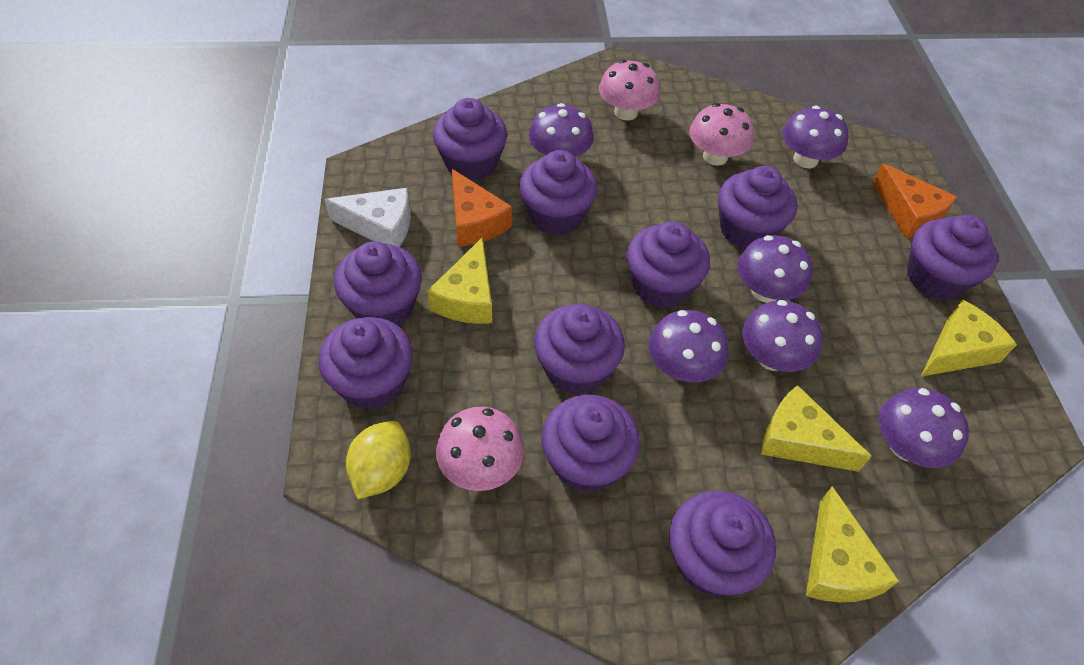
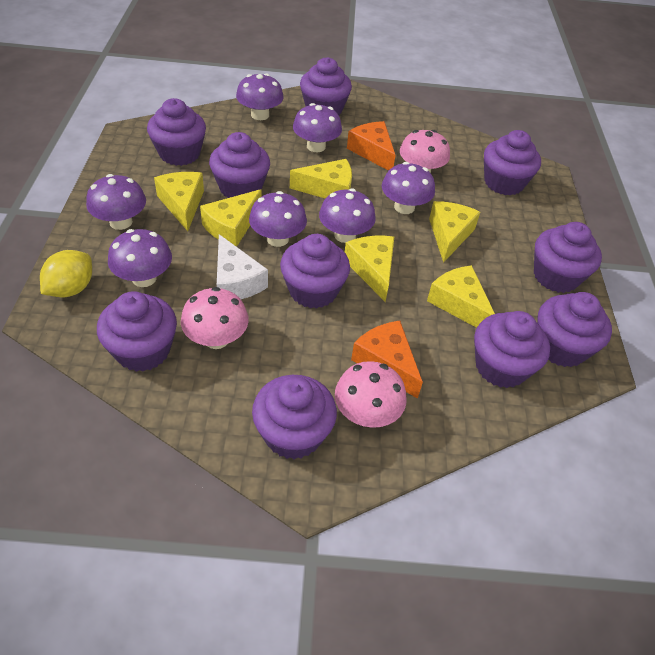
purple mushroom: 6 -> 7
yellow cheese: 4 -> 6

